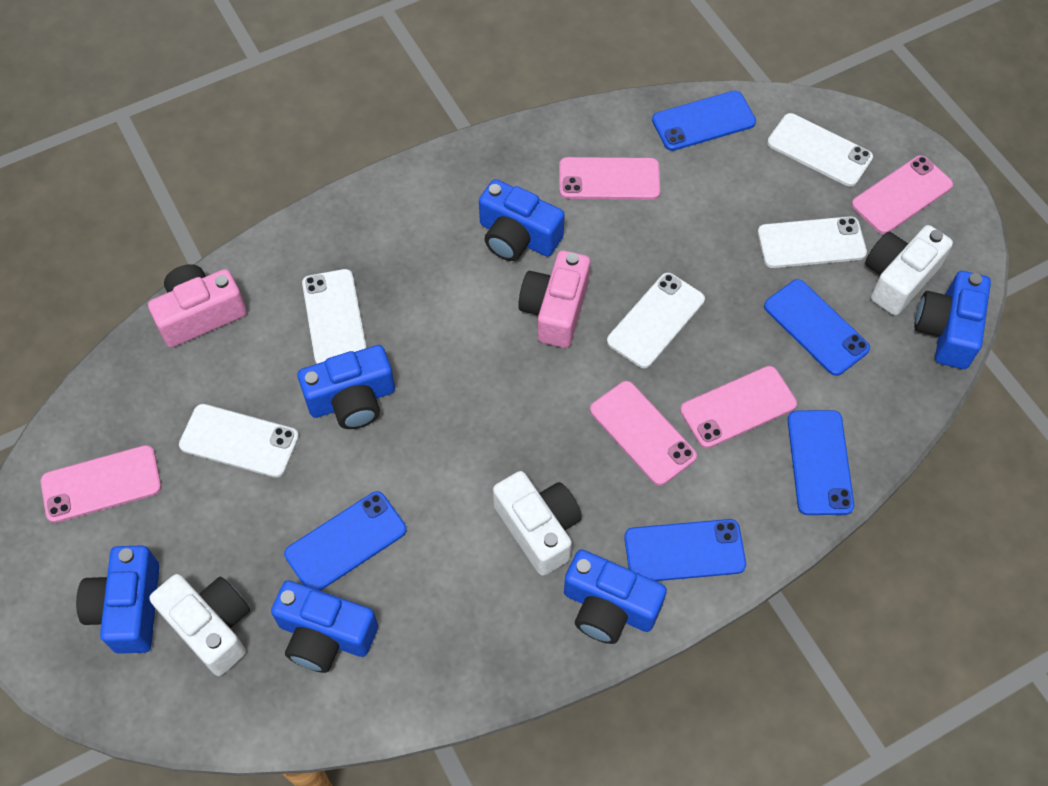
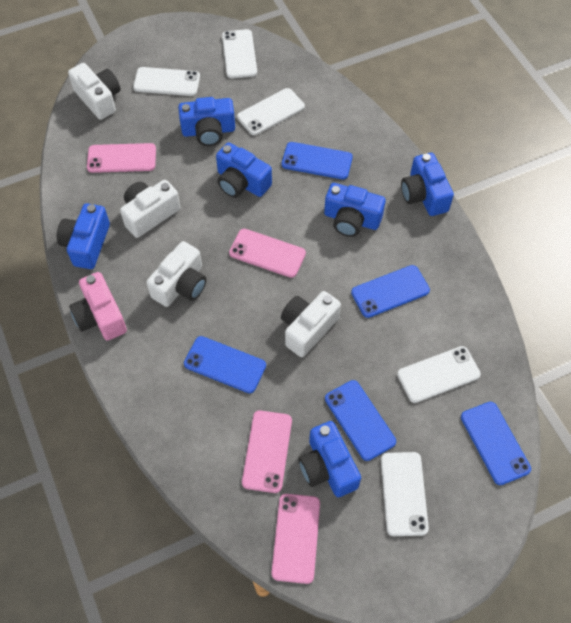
pink camera: 2 -> 1
pink phone: 5 -> 4
white camera: 3 -> 4

